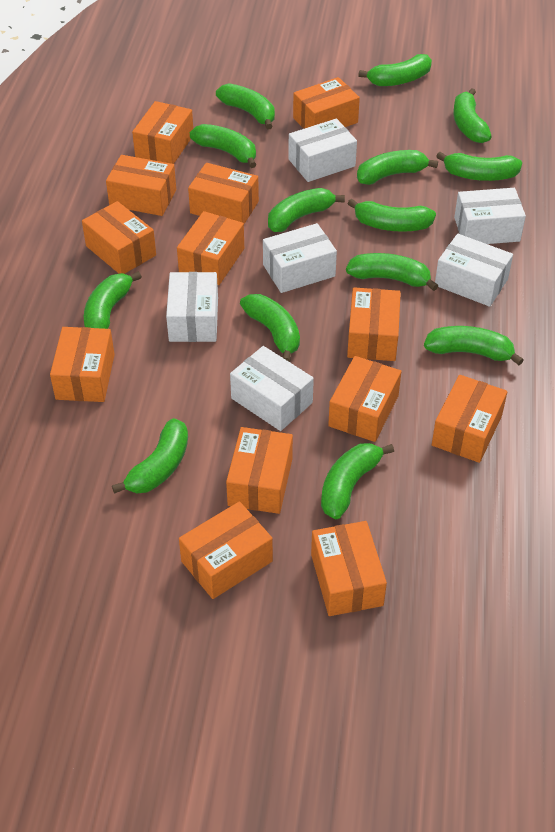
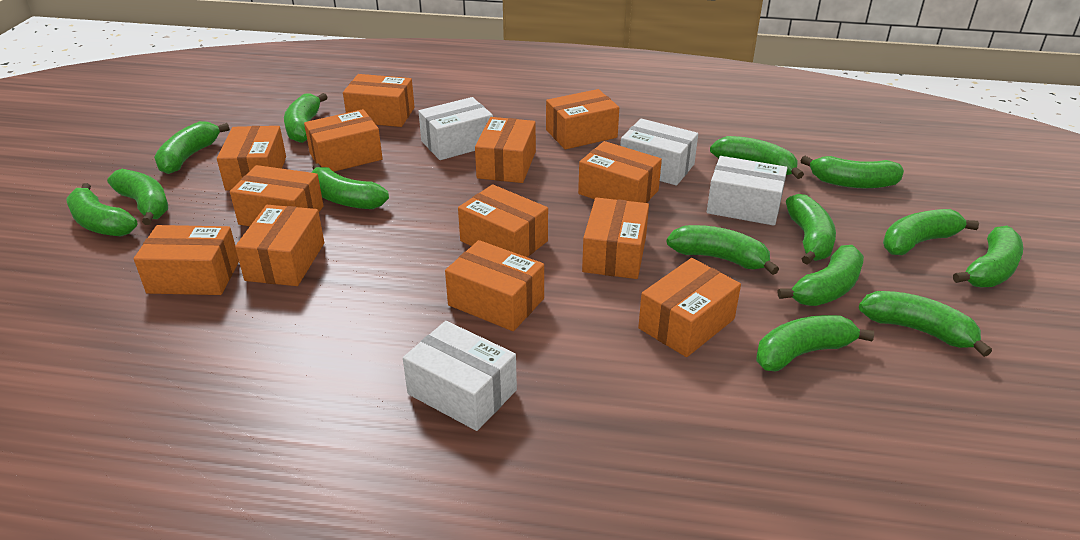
white box: 6 -> 4

